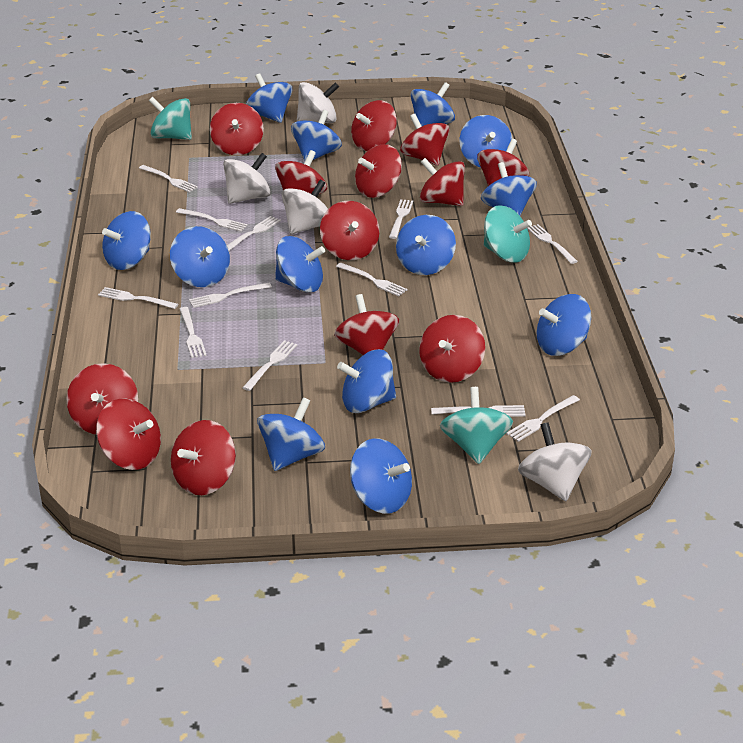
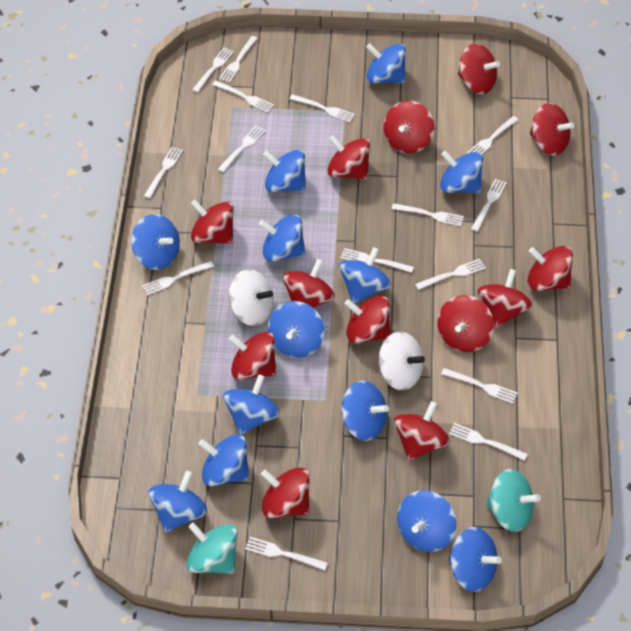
turquoise spinning top: 3 -> 2
white fork: 12 -> 15
white spinning top: 4 -> 2

